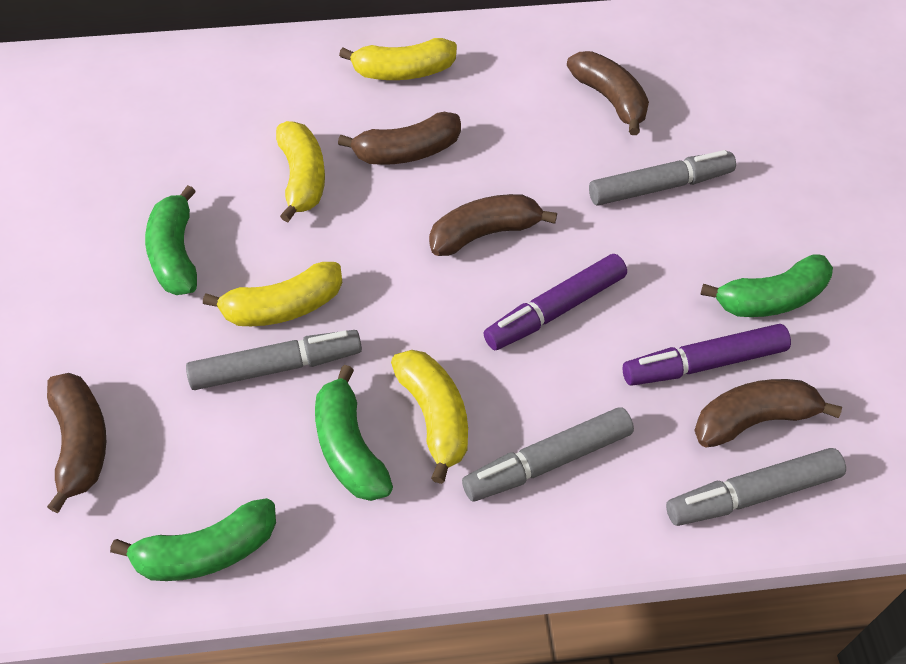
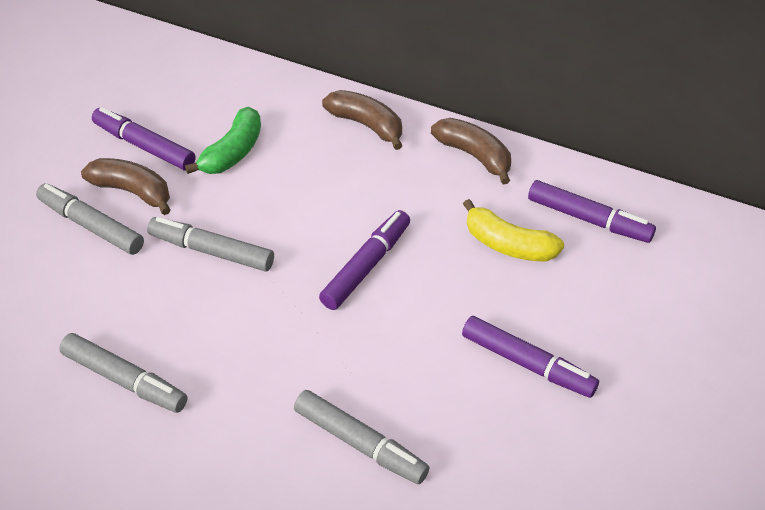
brown banana: 5 -> 3
green banana: 4 -> 1
purple marker: 2 -> 4
yellow banana: 4 -> 1

